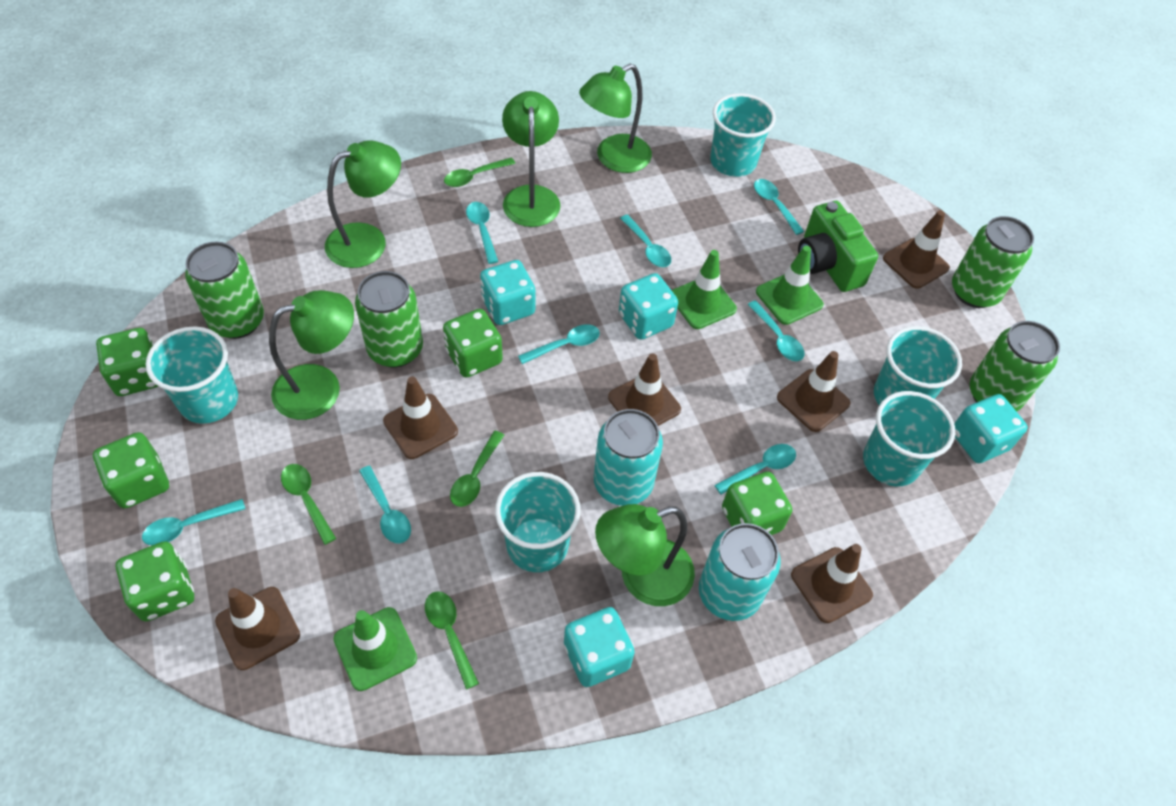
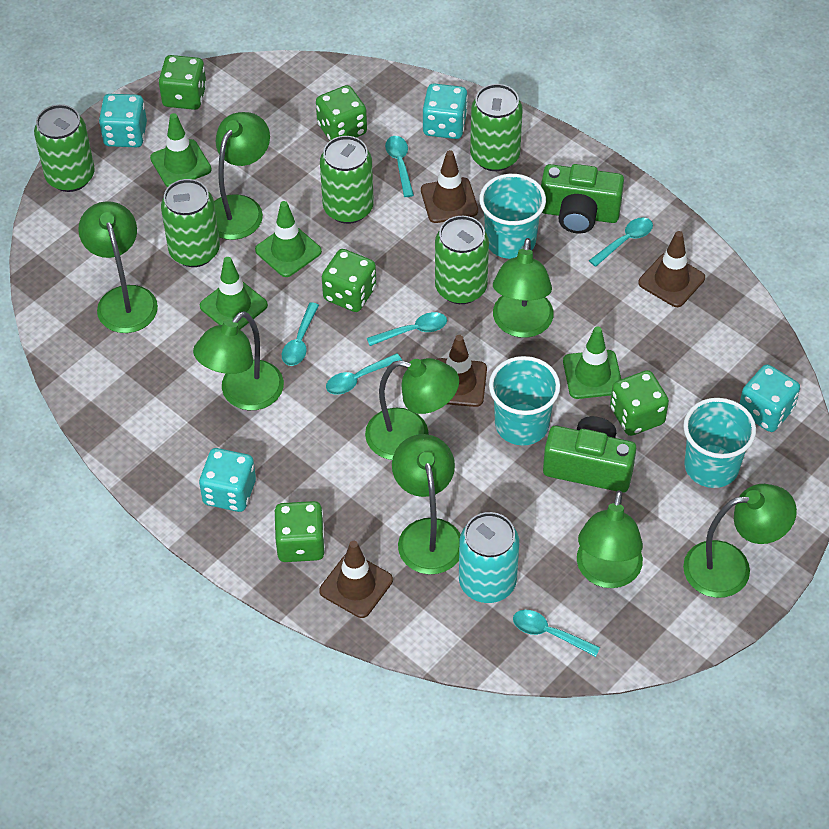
brown traffic cone: 6 -> 4
green camera: 1 -> 2
green can: 4 -> 5
green lamp: 5 -> 8
green spoon: 4 -> 0
green traffic cone: 3 -> 4
turquoise can: 2 -> 1
turquoise cup: 5 -> 3
turquoise spoon: 8 -> 6

